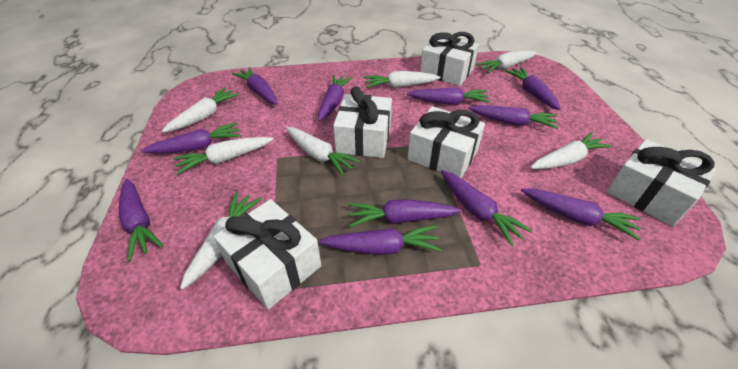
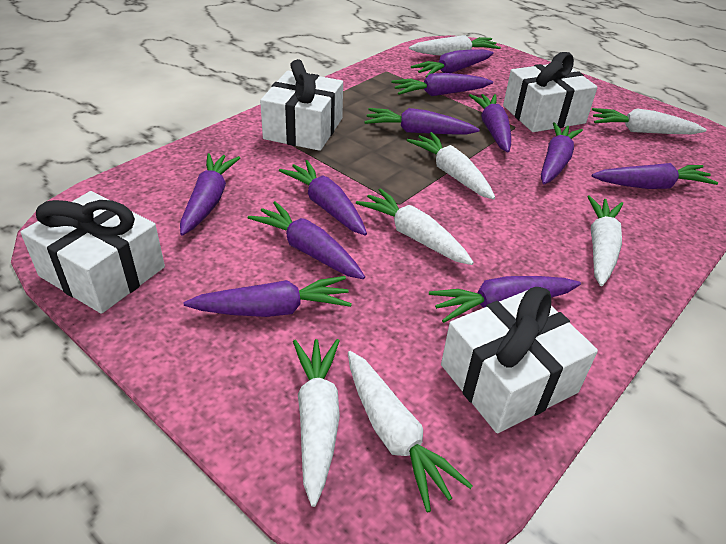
white gift: 5 -> 4

